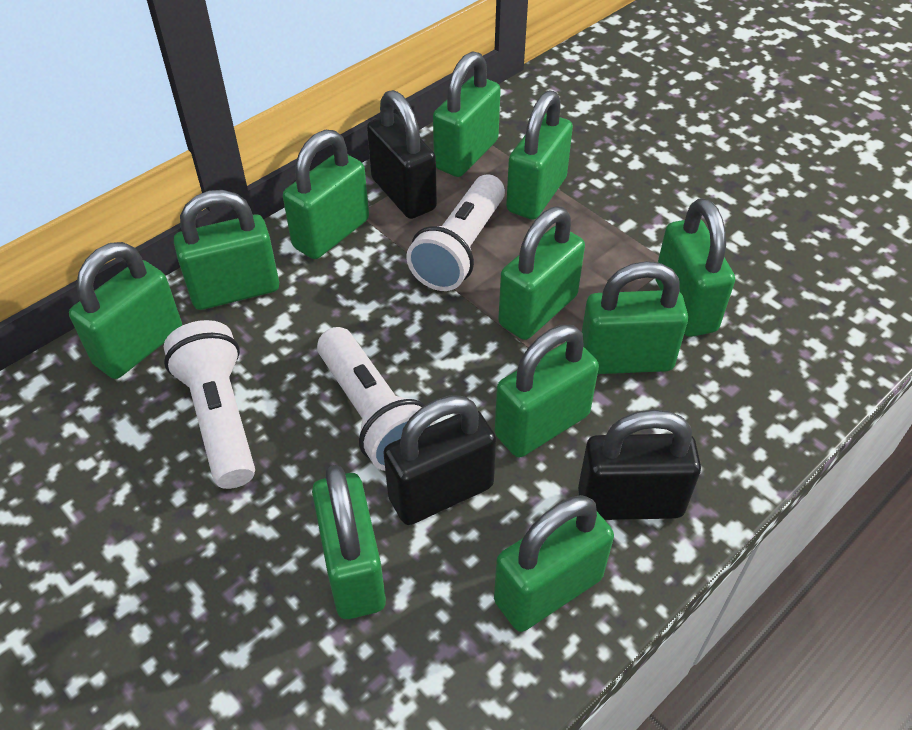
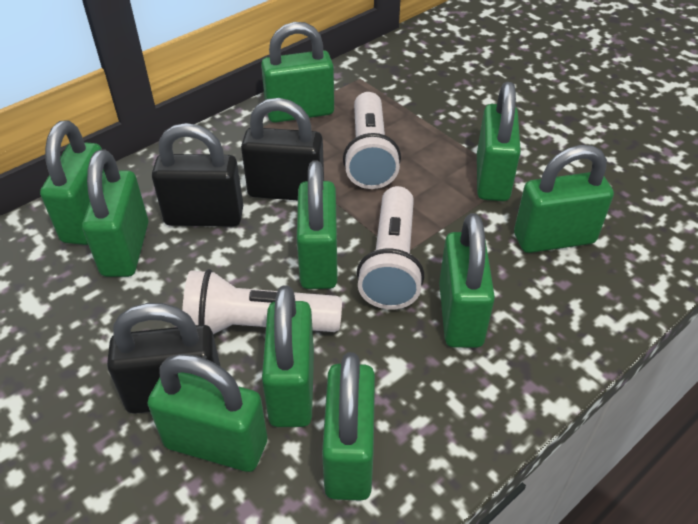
green padlock: 11 -> 10

